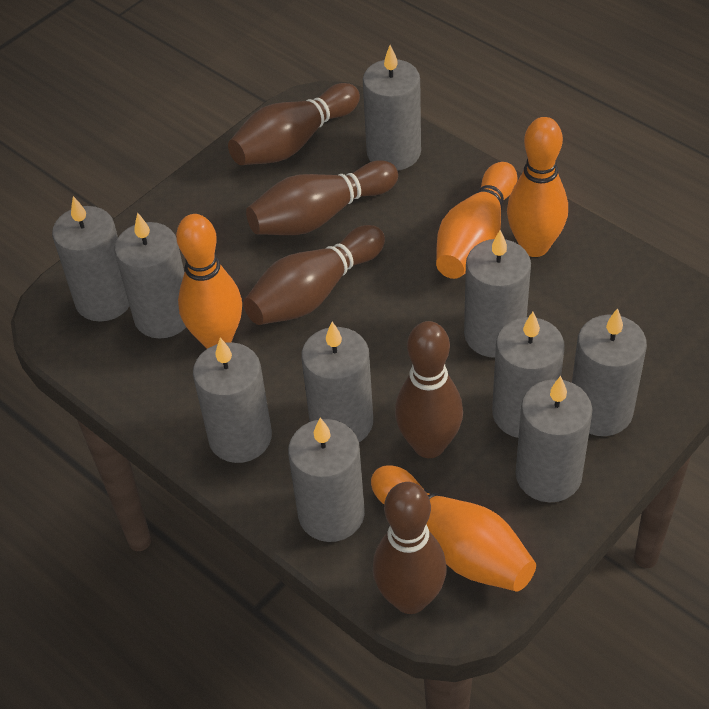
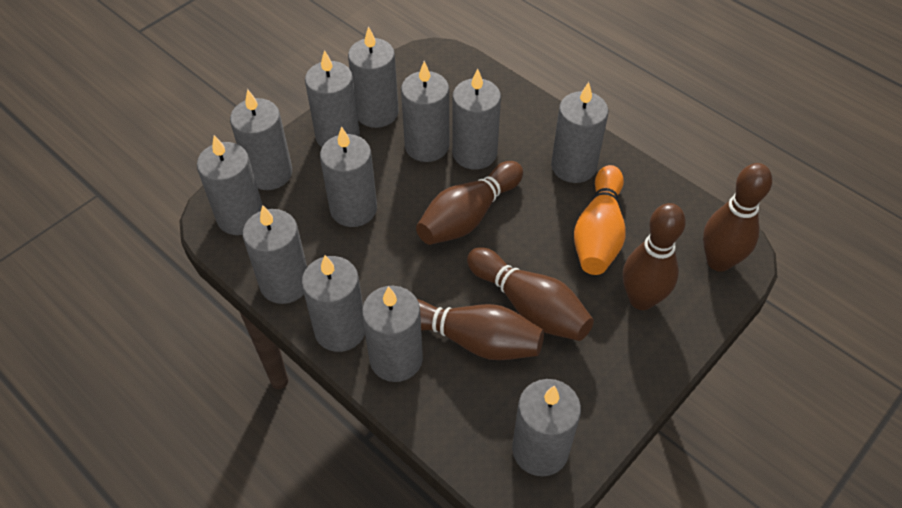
grey candle: 10 -> 12
orange bowling pin: 4 -> 1

